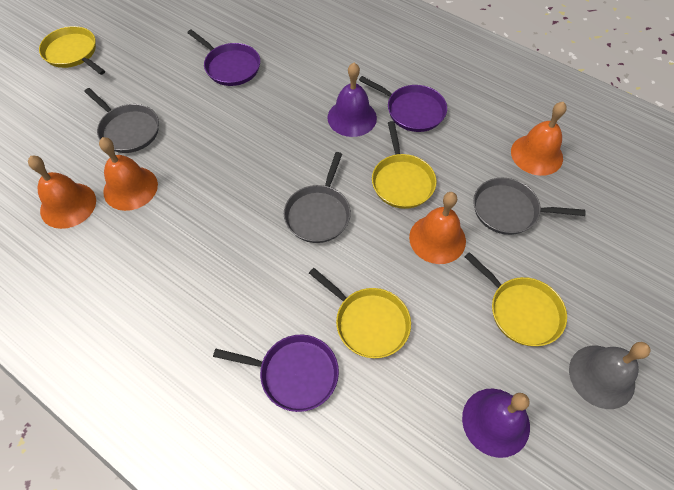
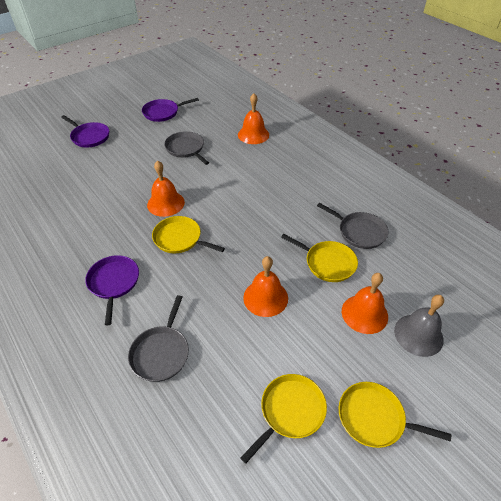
purple bell: 2 -> 0

